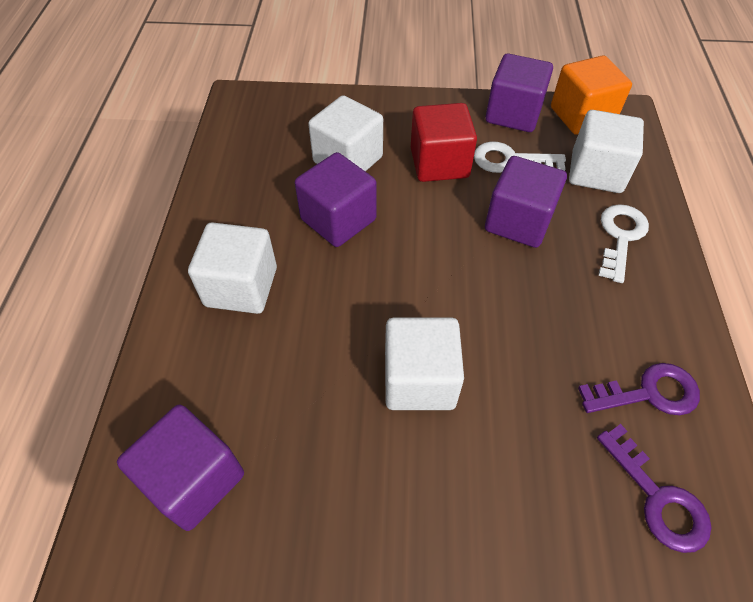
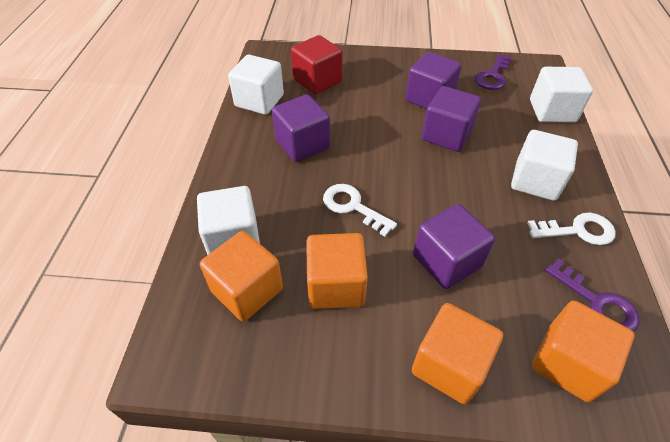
orange cube: 1 -> 4

